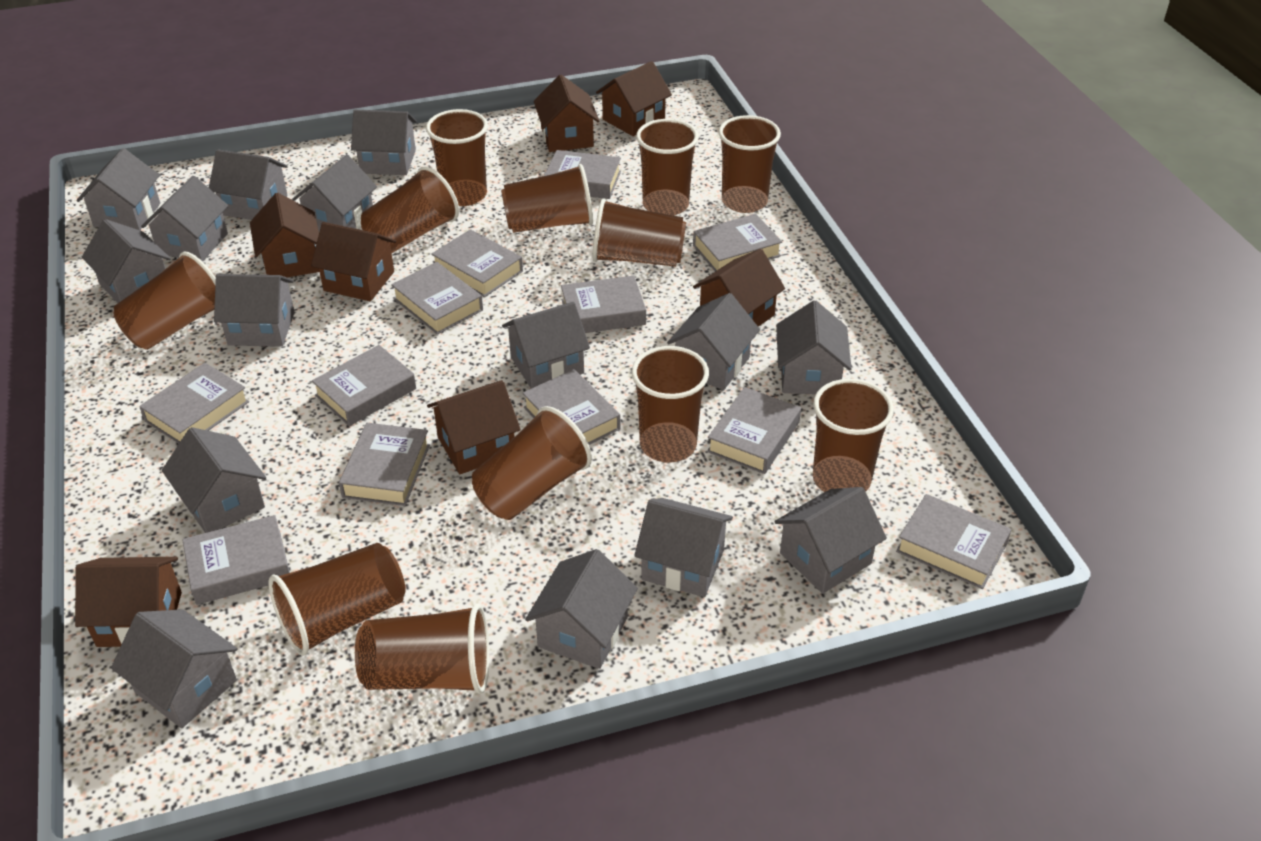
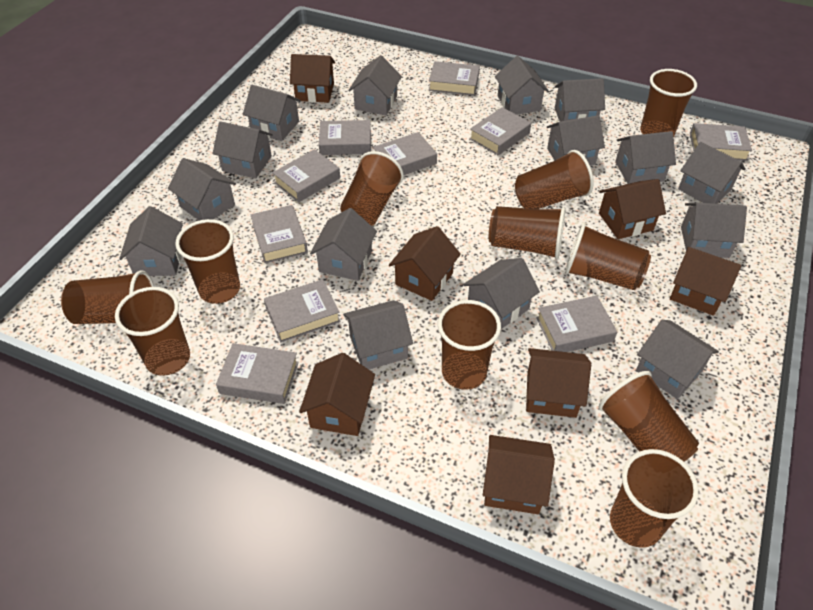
brown cup: 12 -> 11
grey book: 12 -> 10

